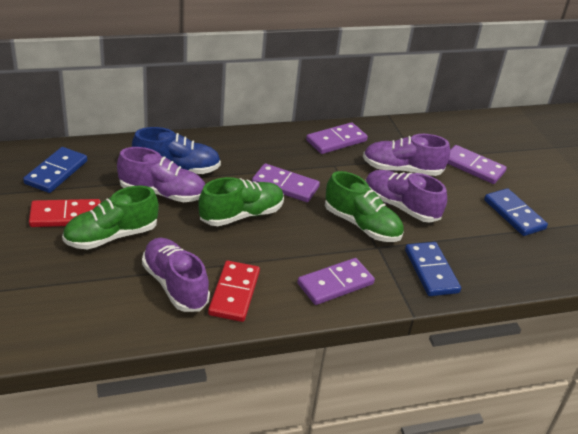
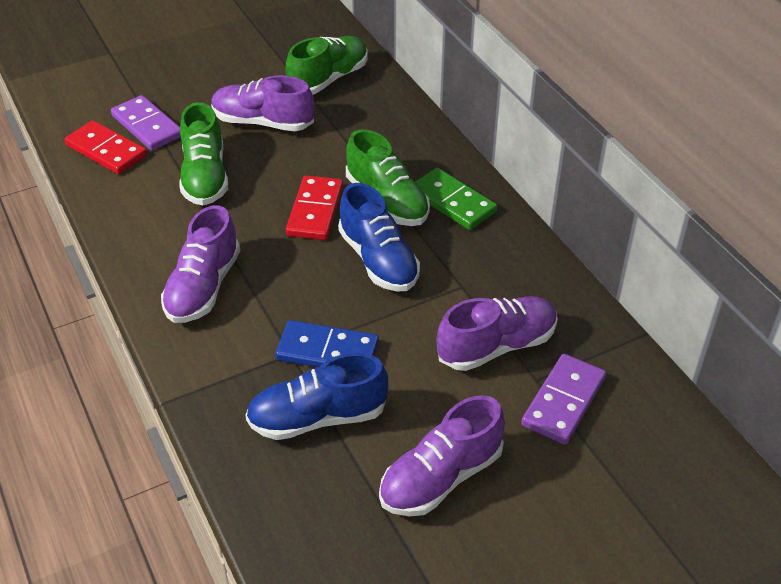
blue domino: 3 -> 1
blue shoe: 1 -> 2
green domino: 0 -> 1
purple domino: 4 -> 2

